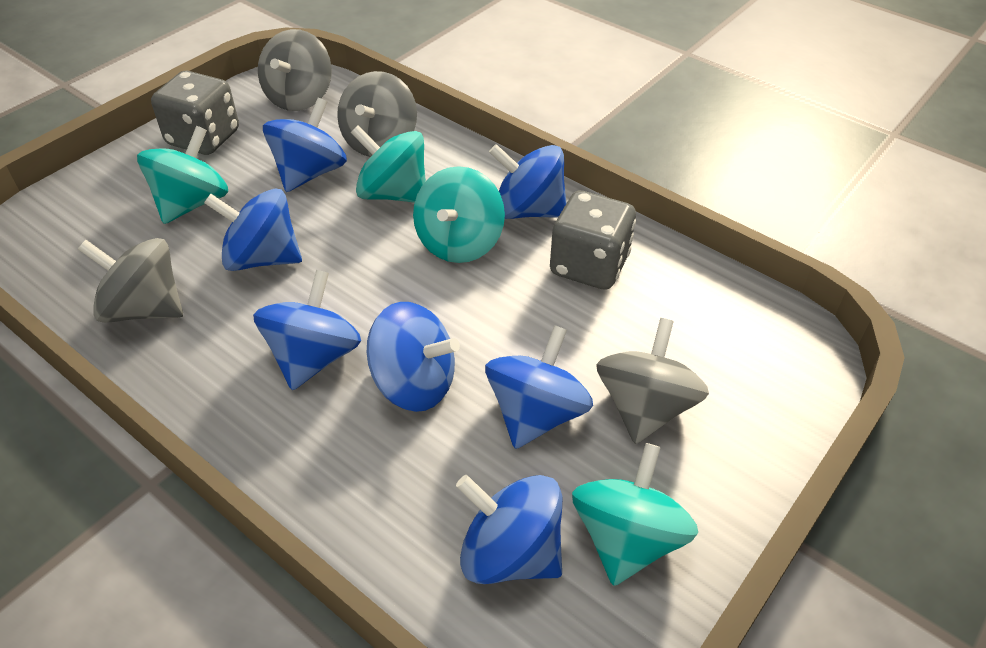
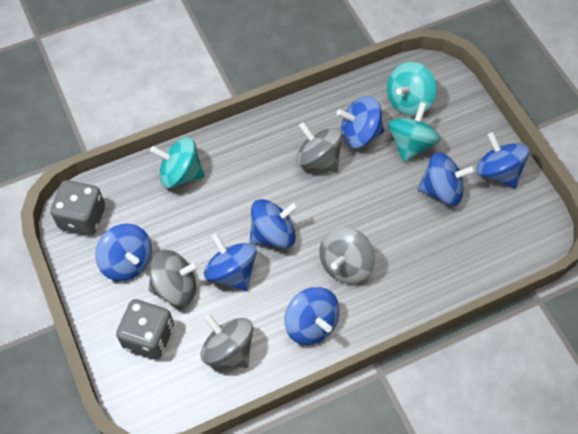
turquoise spinning top: 4 -> 3

